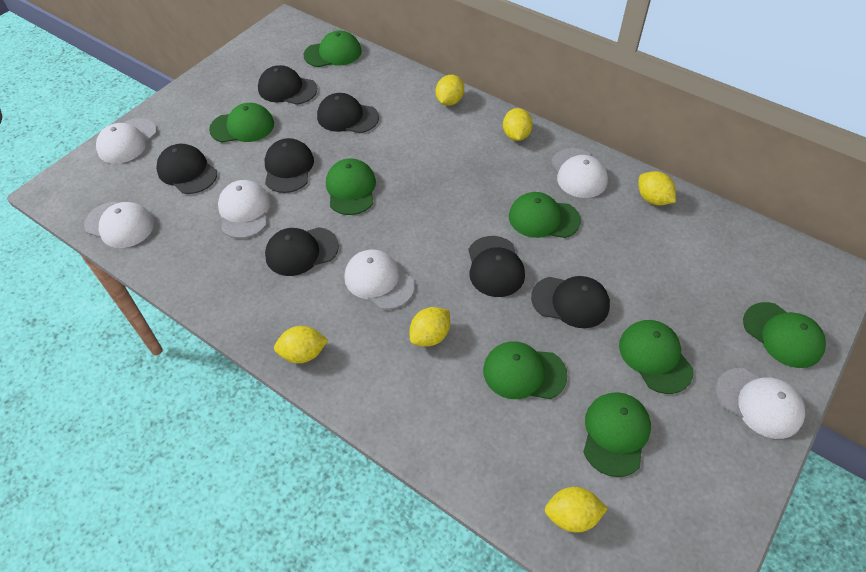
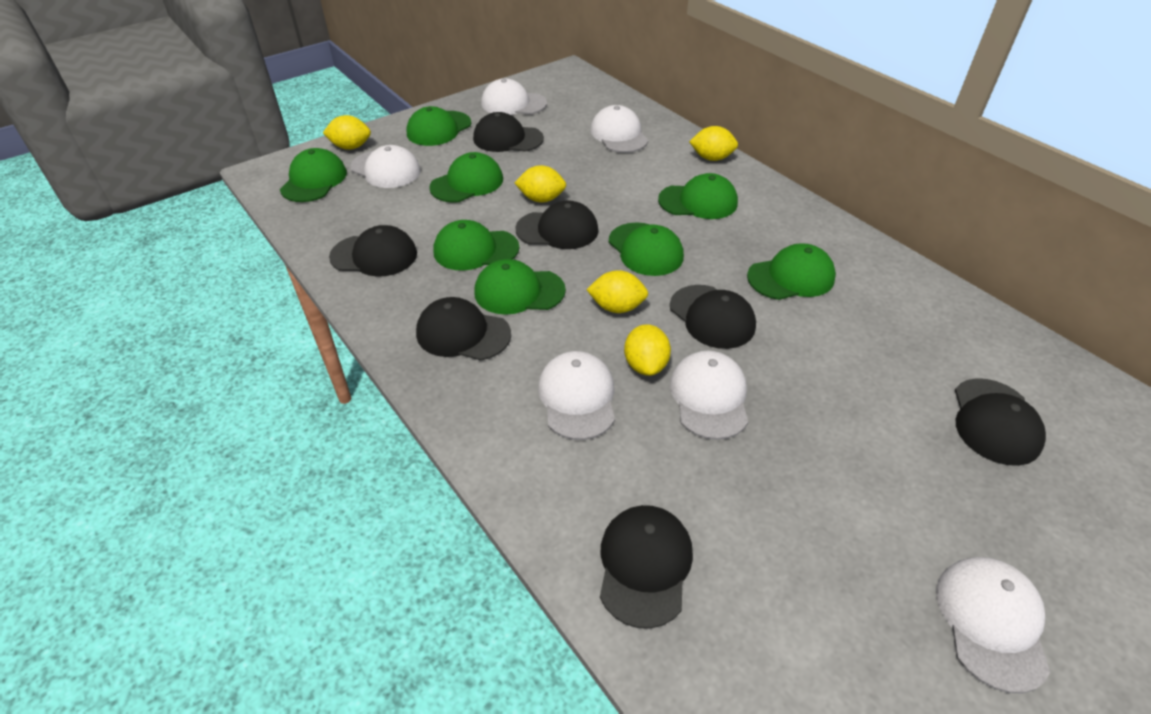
yellow lemon: 6 -> 5

